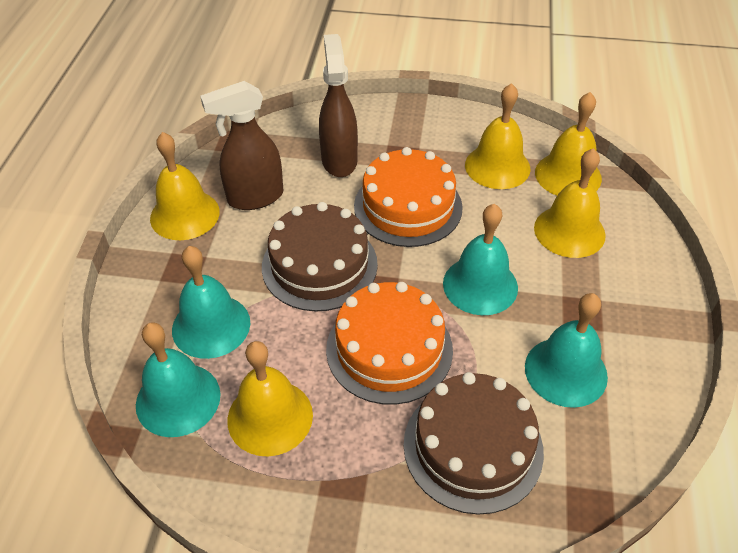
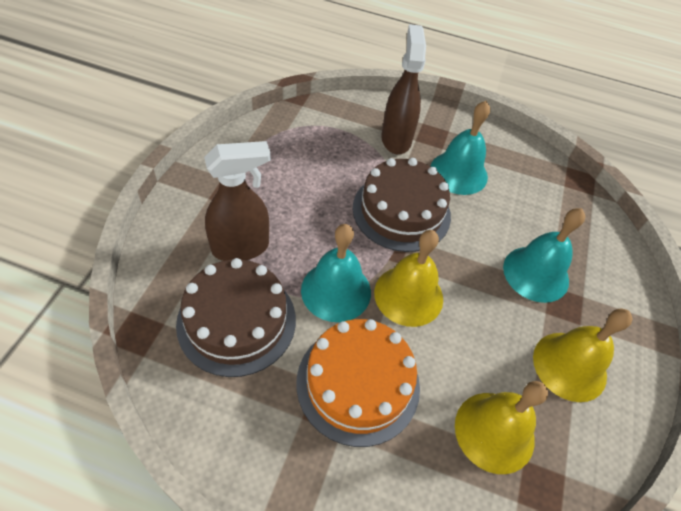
orange cake: 2 -> 1
turquoise bell: 4 -> 3
yellow bell: 5 -> 3

